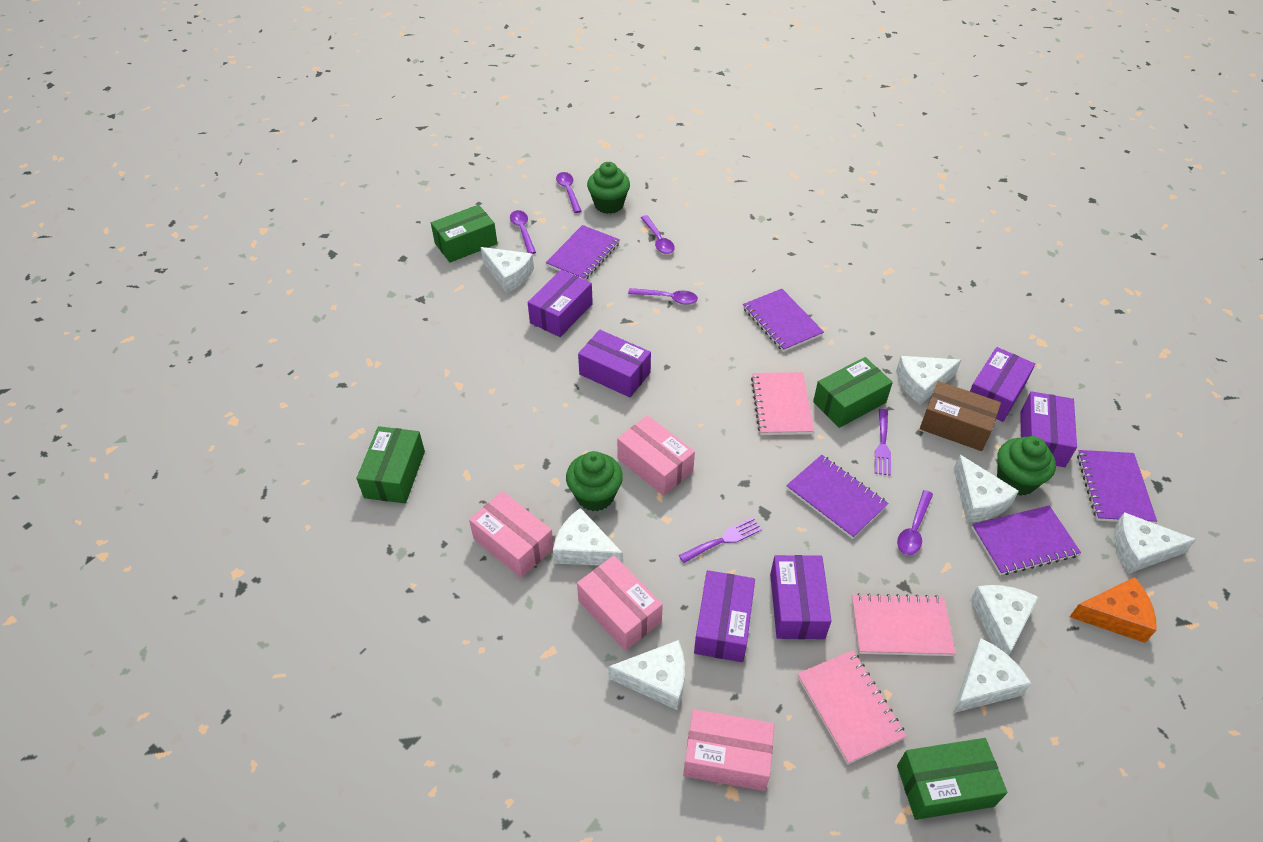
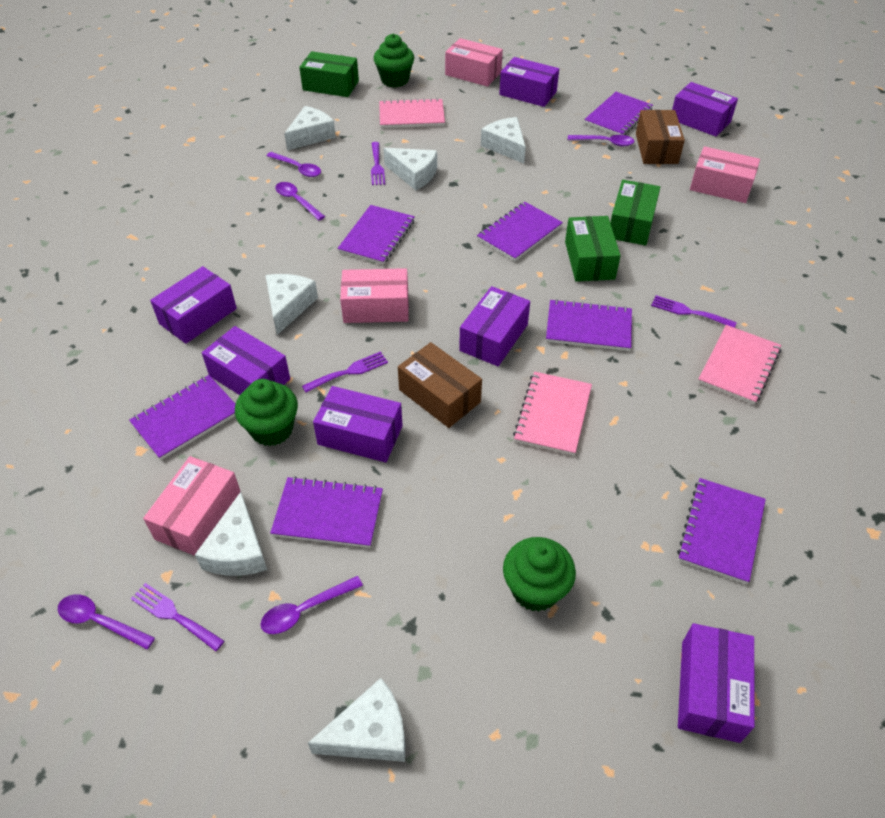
brown box: 1 -> 2
green box: 4 -> 3
orange cheese: 1 -> 0
purple box: 6 -> 7
purple fork: 2 -> 4
purple notebook: 5 -> 7
white cheese: 8 -> 6

